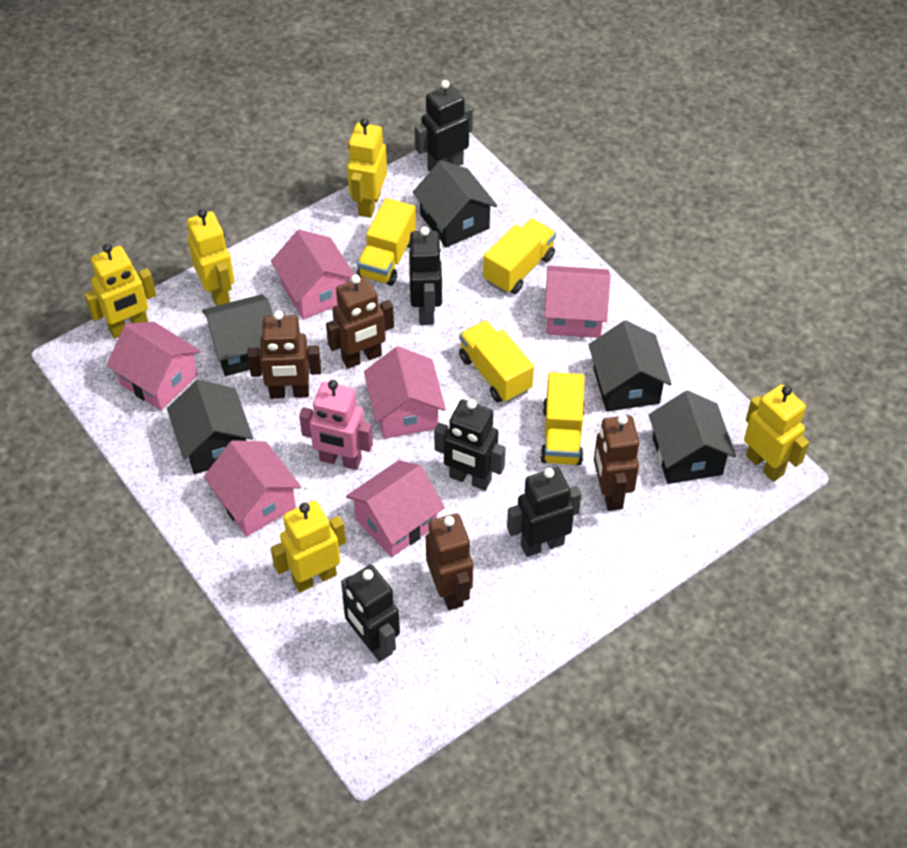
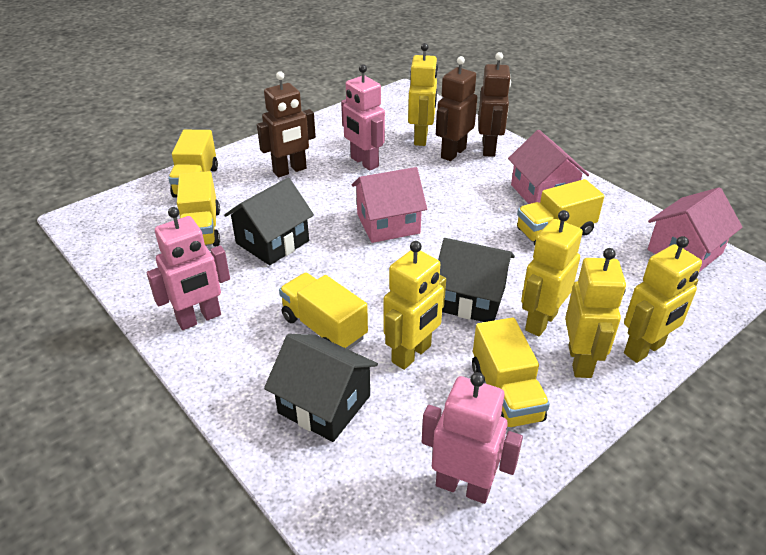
black house: 5 -> 3
black robot: 5 -> 0
brown robot: 4 -> 3
pink house: 6 -> 3
pink robot: 1 -> 3
yellow truck: 4 -> 5

